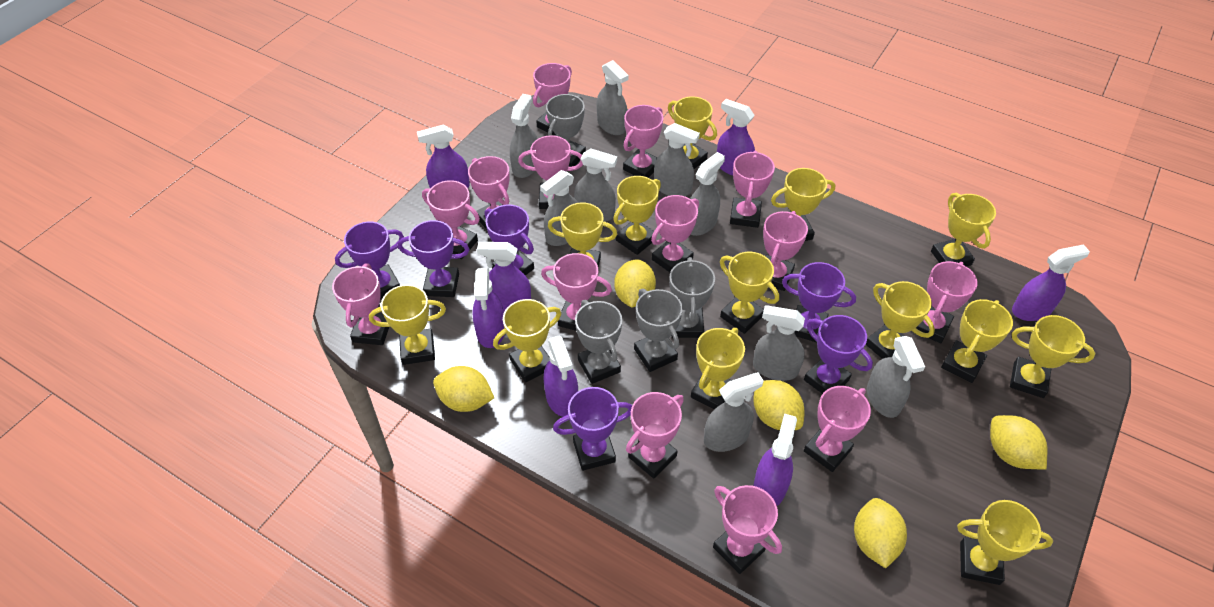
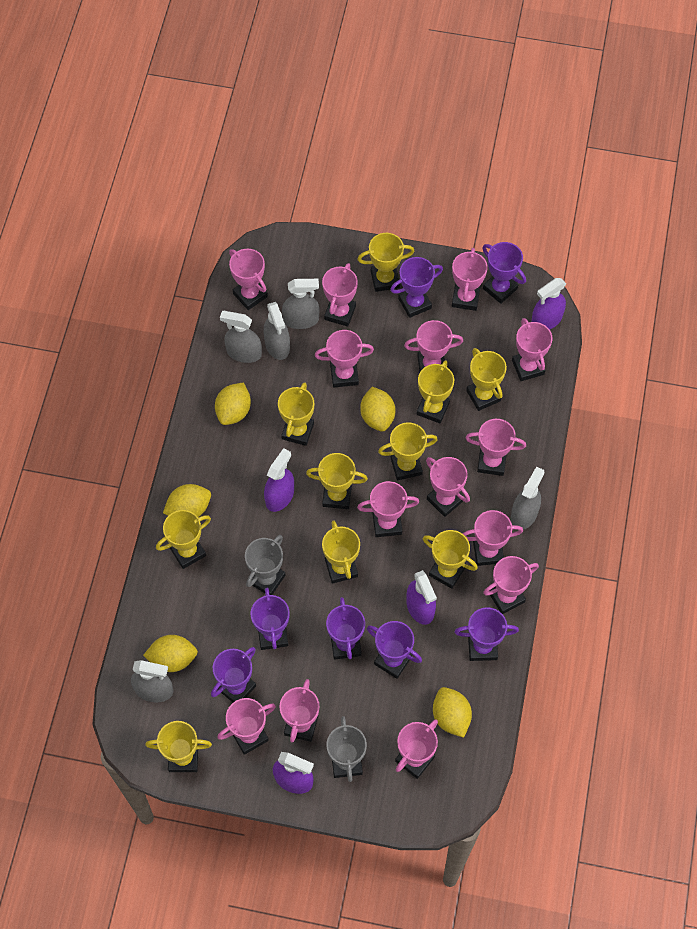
grey spray bottle: 9 -> 5
grey trophy: 4 -> 2
purple spray bottle: 7 -> 4
purple trophy: 6 -> 7
yellow trophy: 13 -> 10

